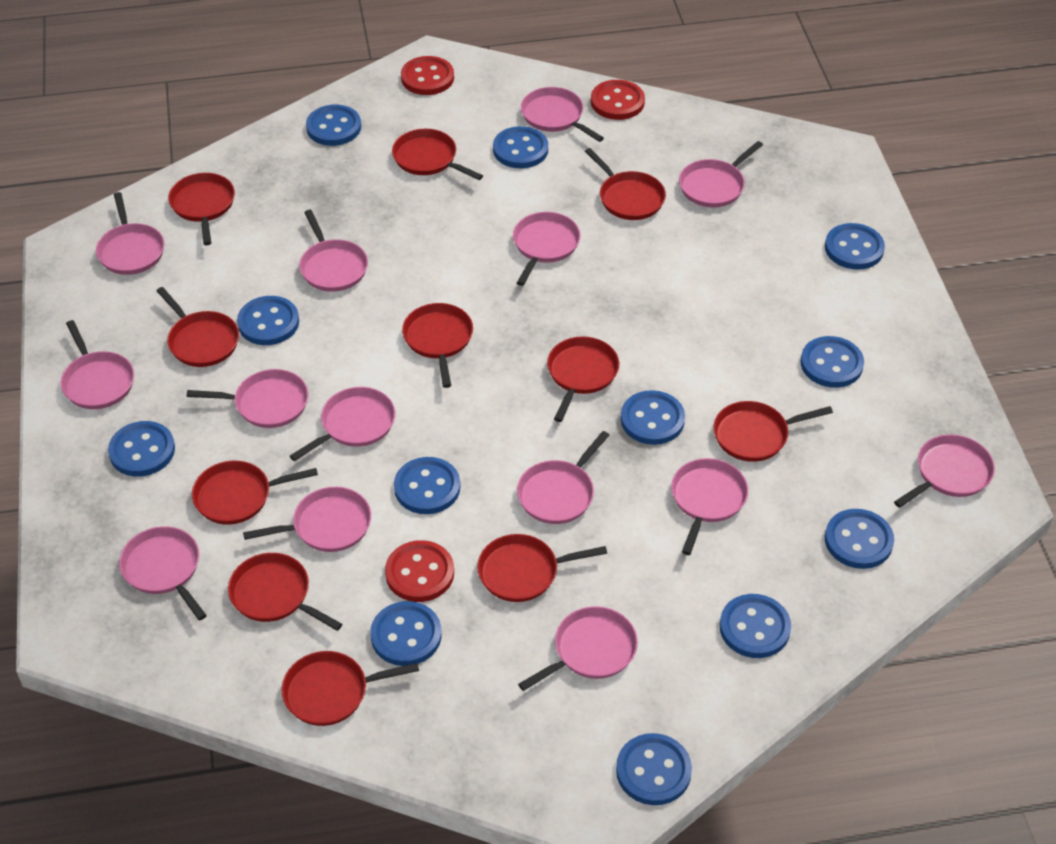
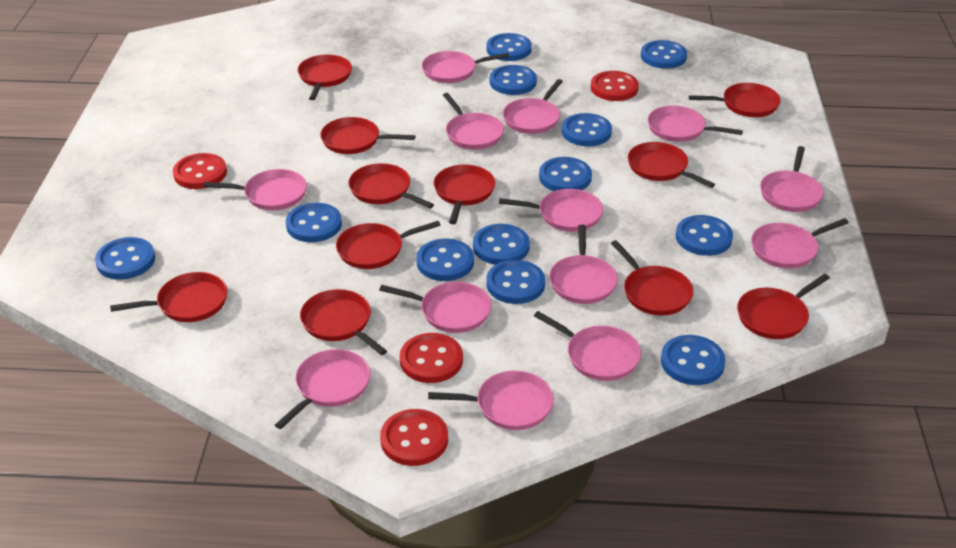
pink pan: 14 -> 13
red button: 3 -> 4

